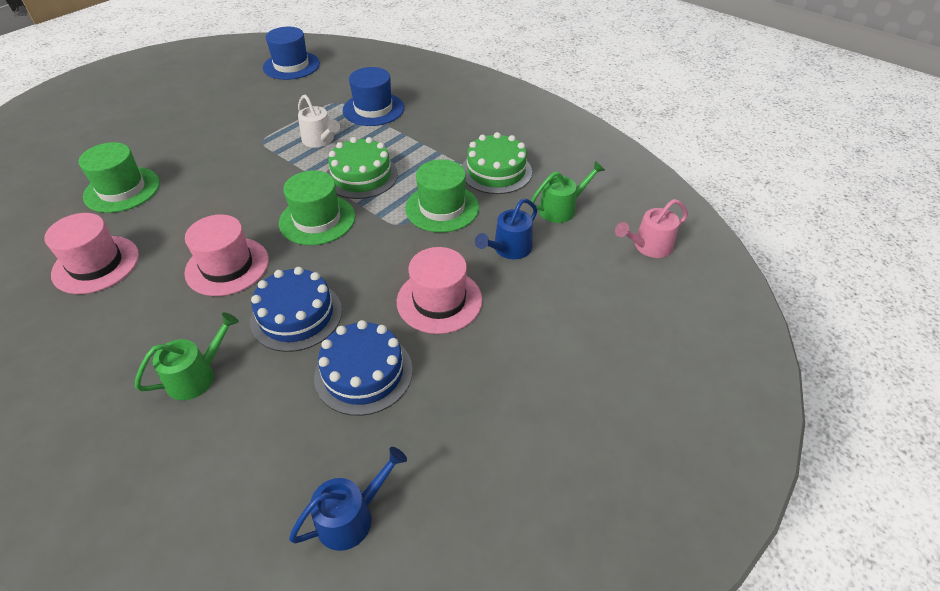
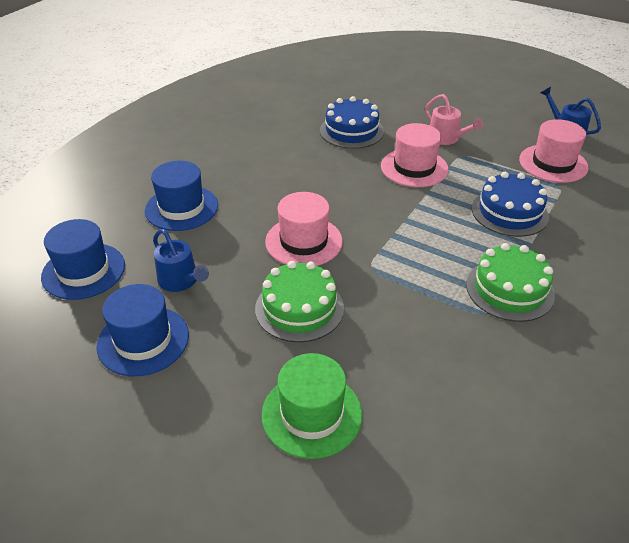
blue hat: 2 -> 3
green hat: 3 -> 1
green watering can: 2 -> 0
white watering can: 1 -> 0

